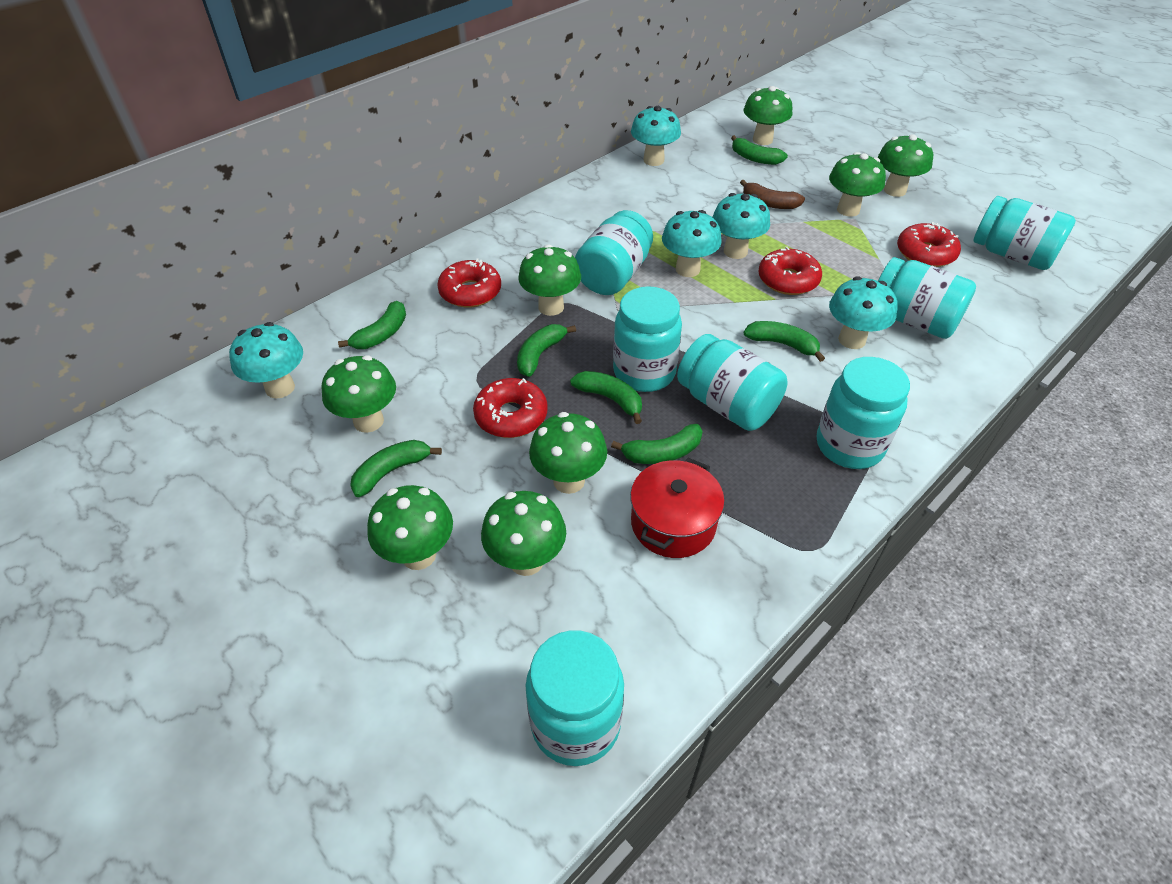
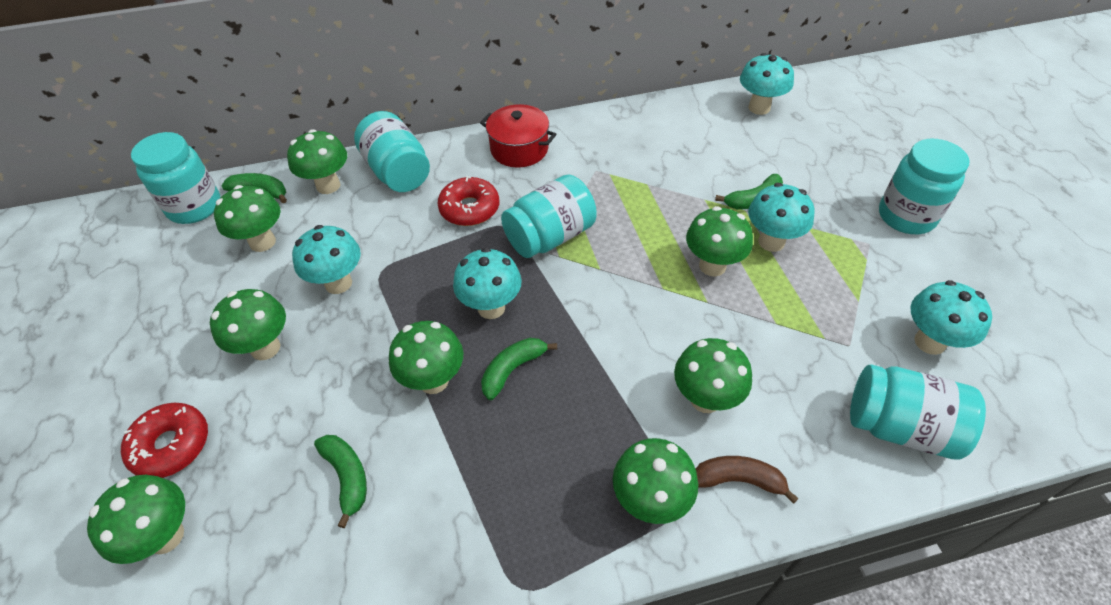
green banana: 7 -> 4
red donut: 4 -> 2
turquoise jar: 7 -> 5

